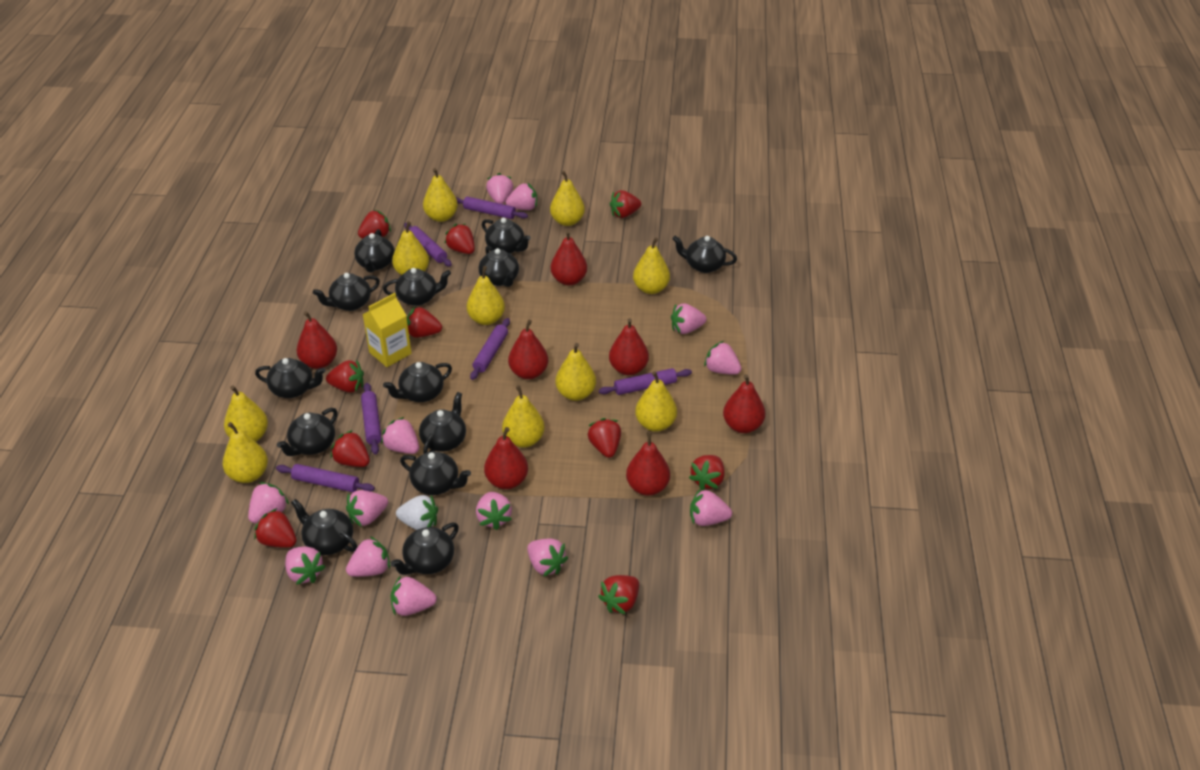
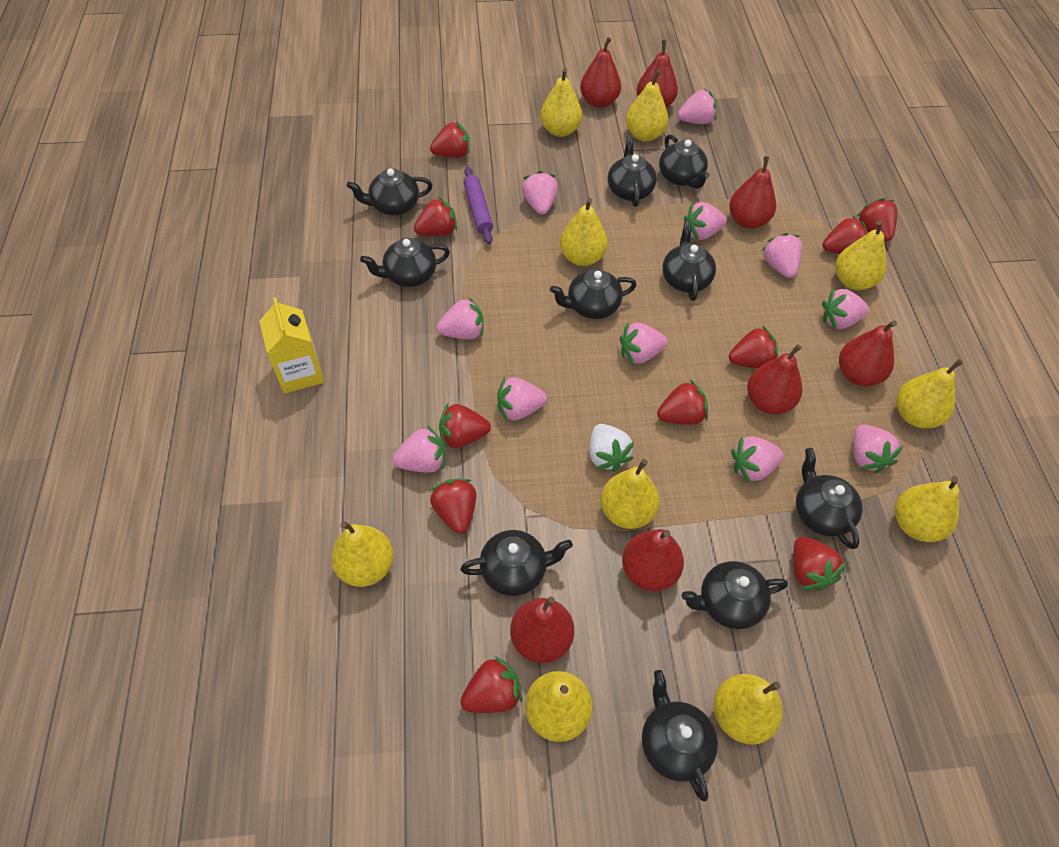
black teapot: 13 -> 10
pink strawberry: 13 -> 11
purple rolling pin: 6 -> 1

